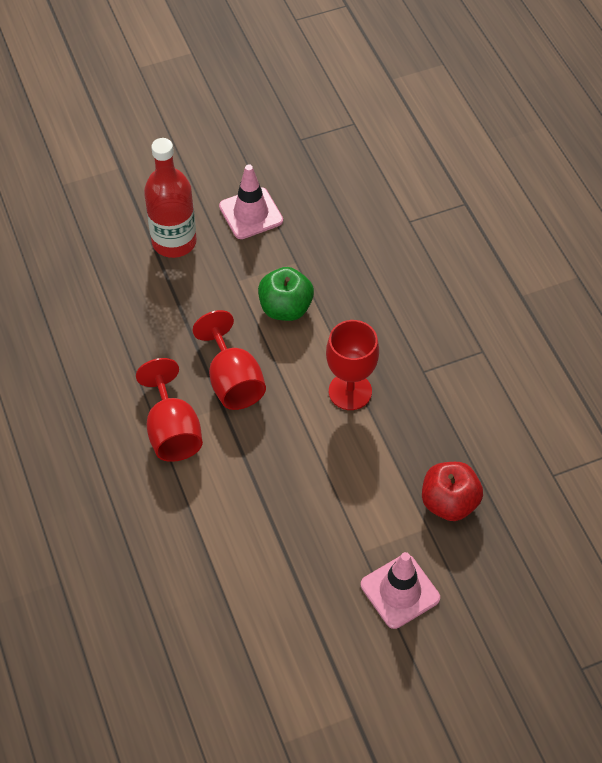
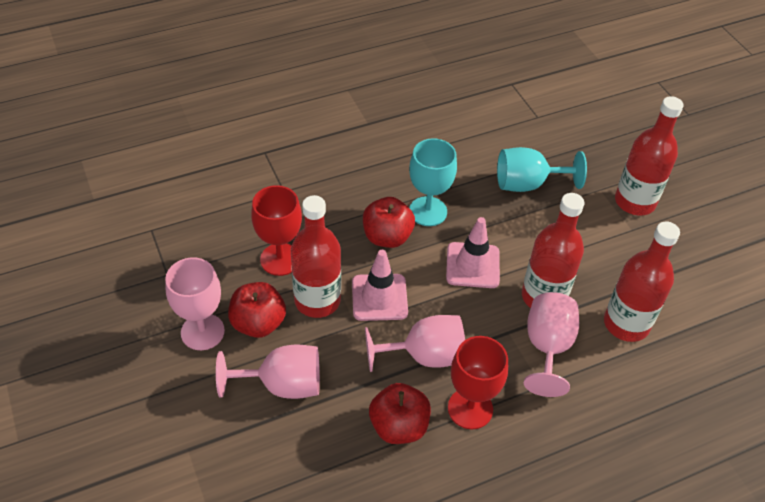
green apple: 1 -> 0
pink goblet: 0 -> 4
red apple: 1 -> 3
red bottle: 1 -> 4
red goblet: 3 -> 2
turquoise goblet: 0 -> 2

